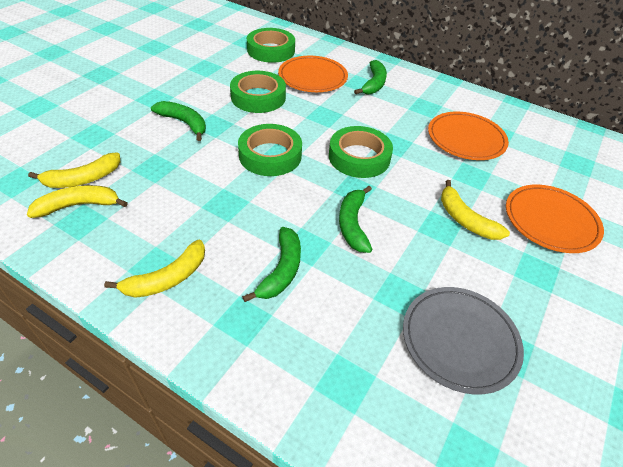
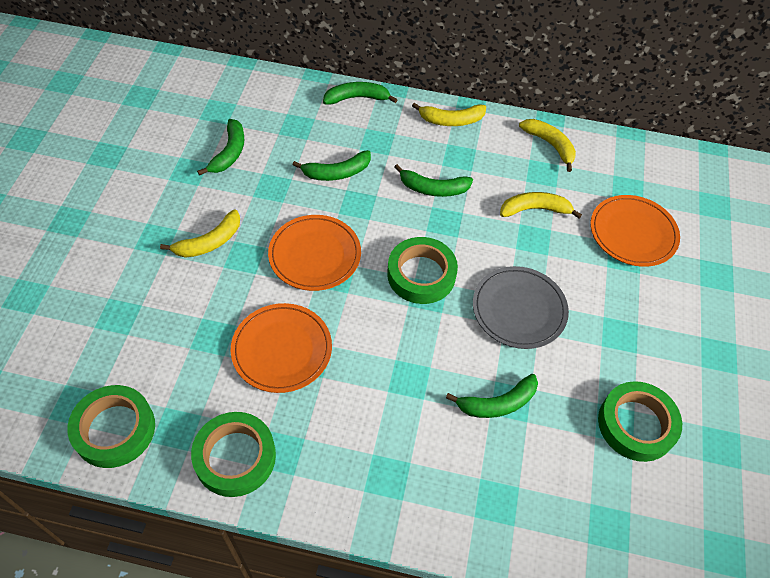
green banana: 4 -> 5

